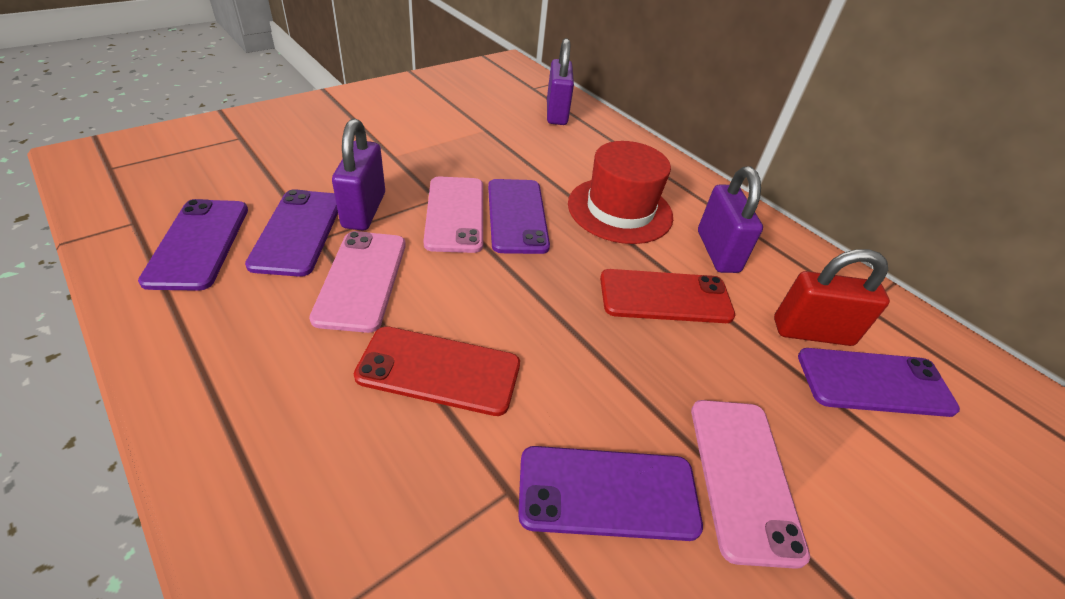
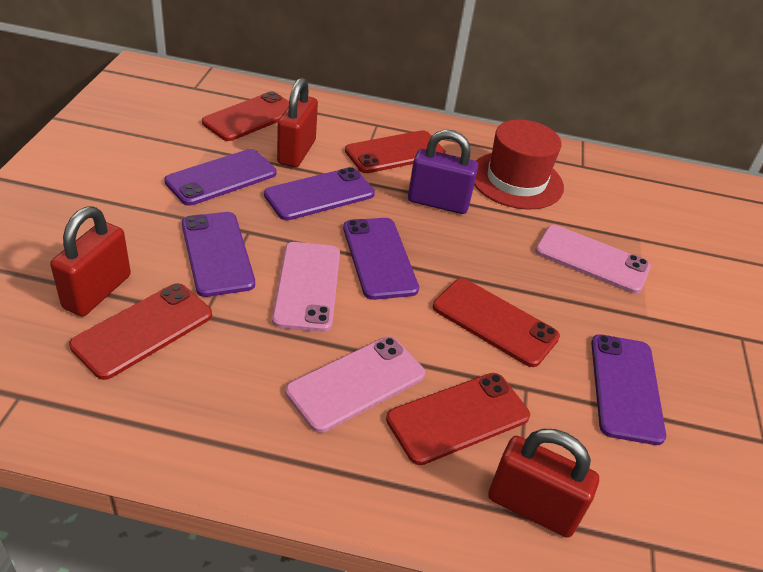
purple padlock: 3 -> 1
red padlock: 1 -> 3
red phone: 2 -> 5

